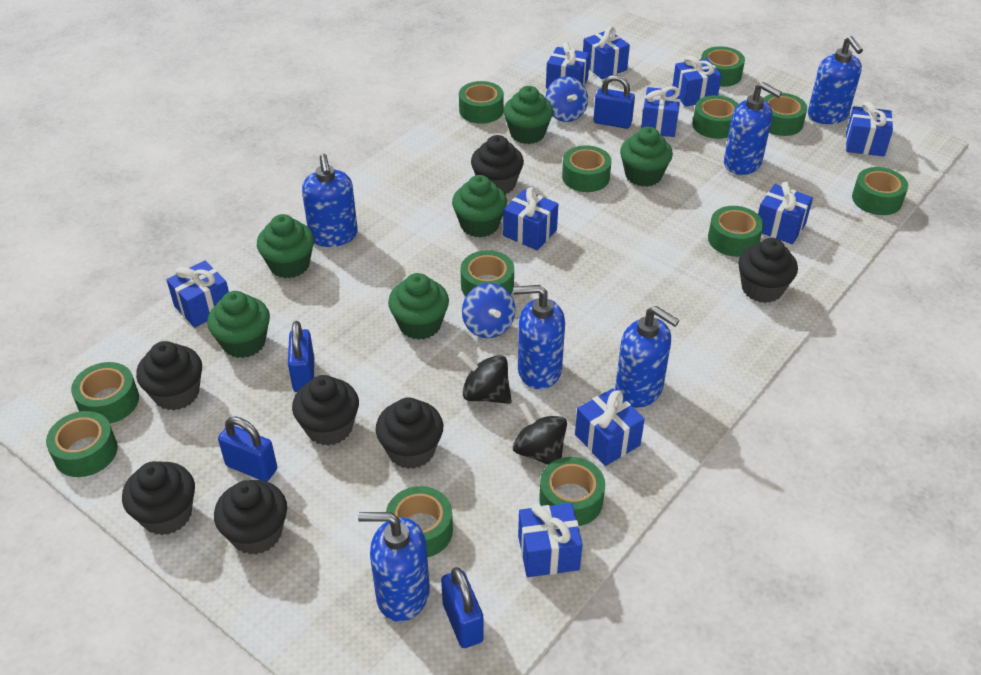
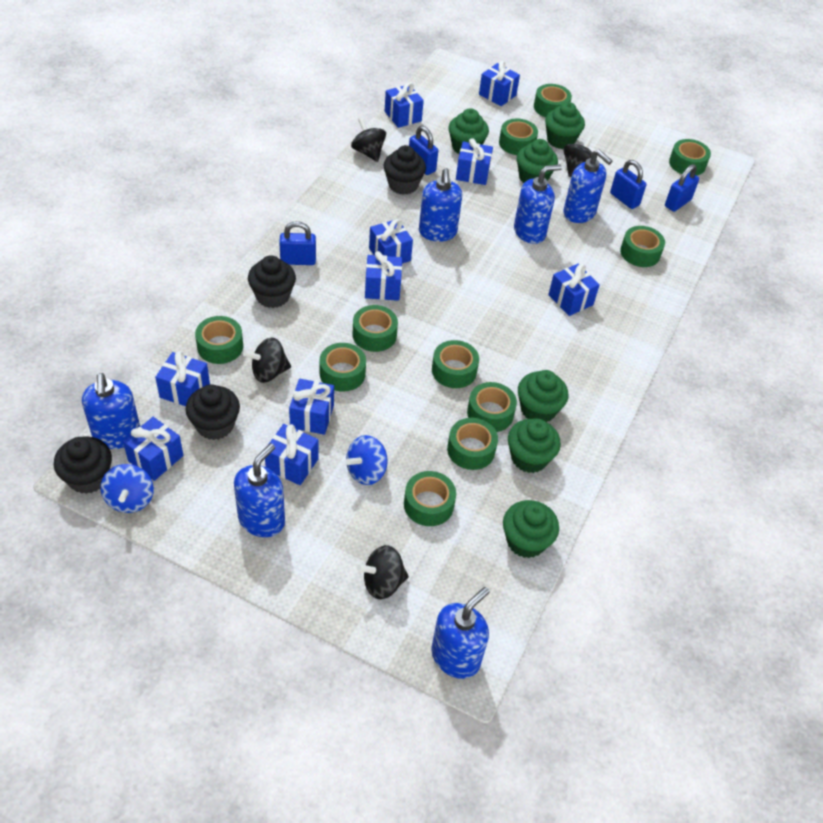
black cupcake: 7 -> 4
black spinning top: 2 -> 4
green tape: 12 -> 11

